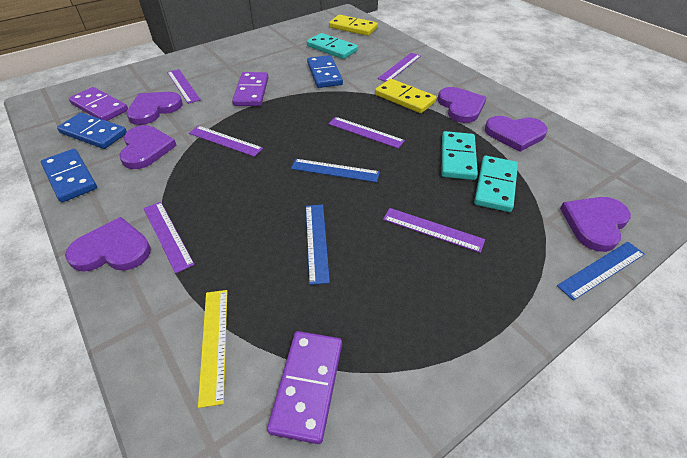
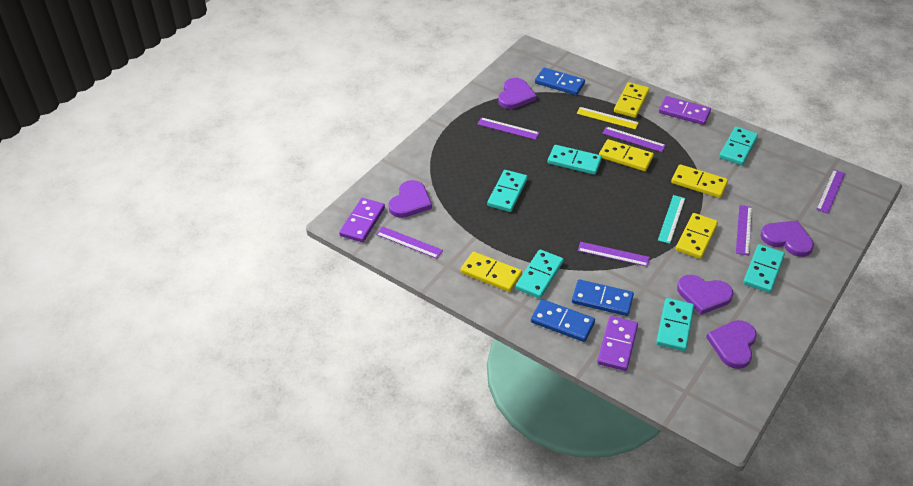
blue ruler: 3 -> 0
purple heart: 6 -> 5
turquoise domino: 3 -> 6
turquoise ruler: 0 -> 1
yellow domino: 2 -> 5

